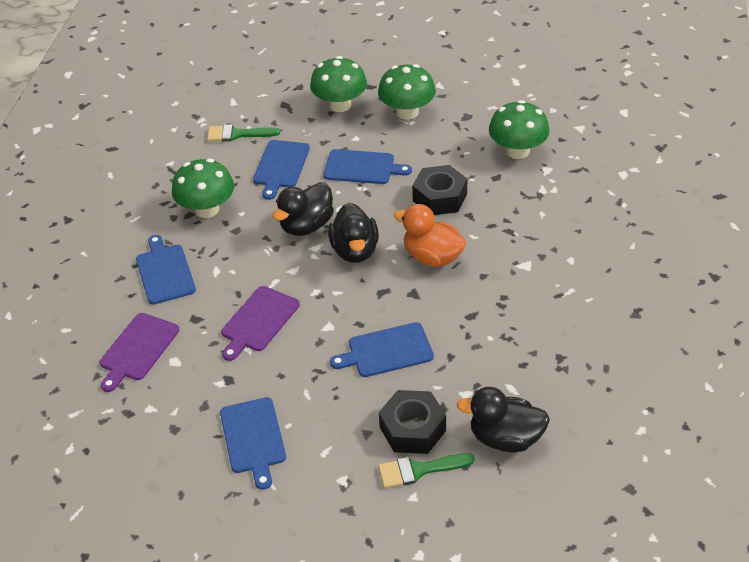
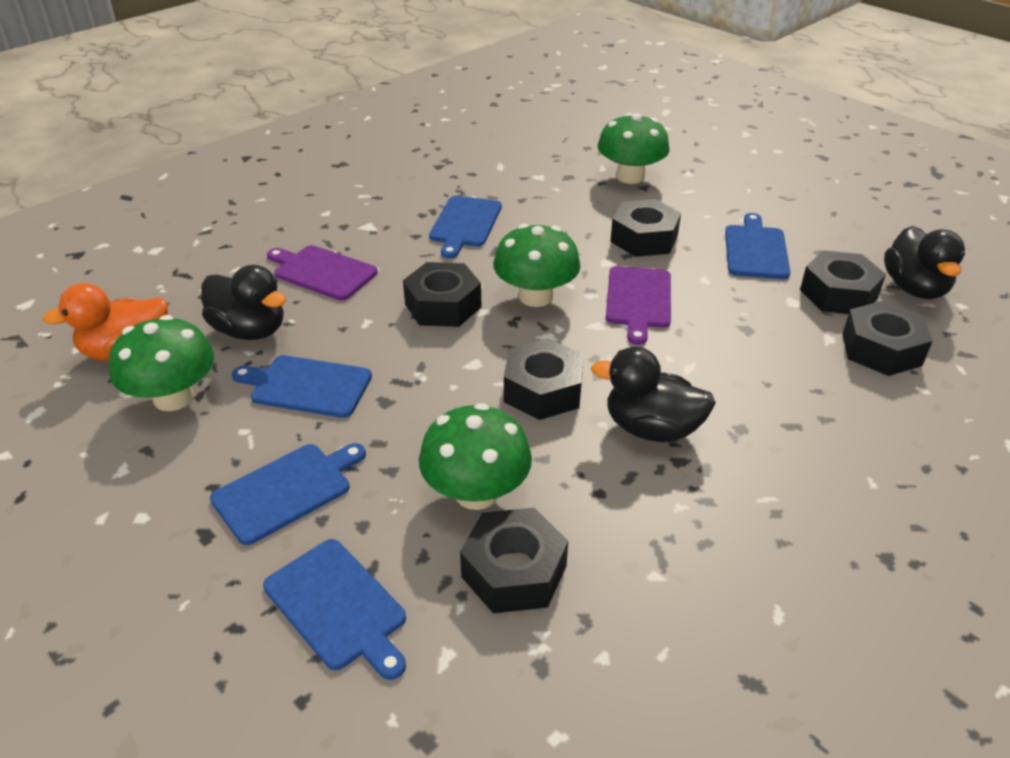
black nut: 2 -> 6
green brush: 2 -> 0

